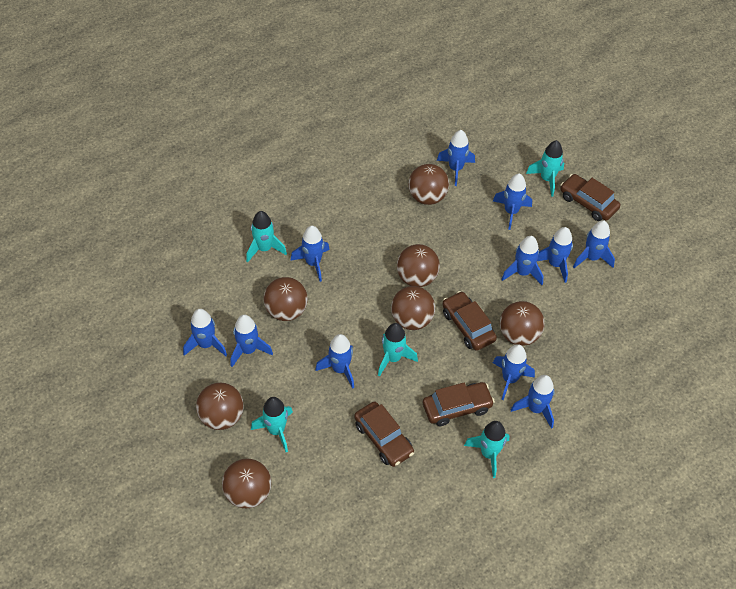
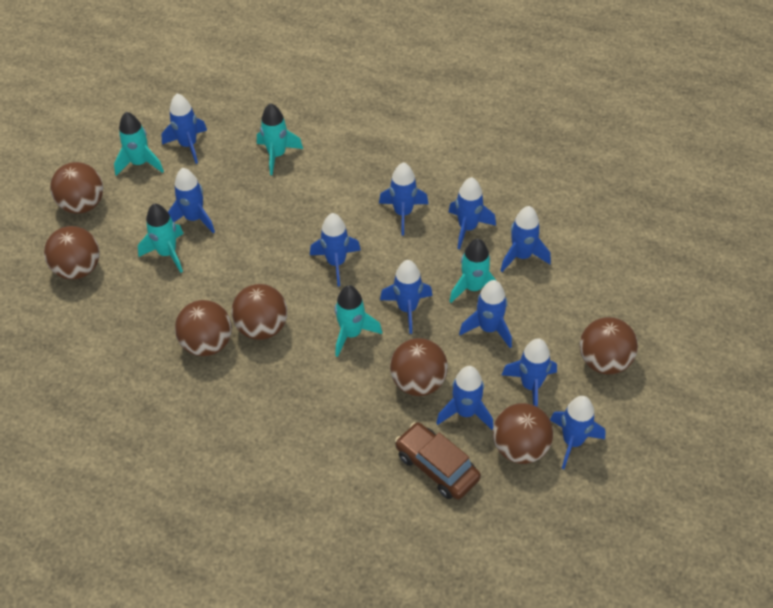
brown car: 4 -> 1

